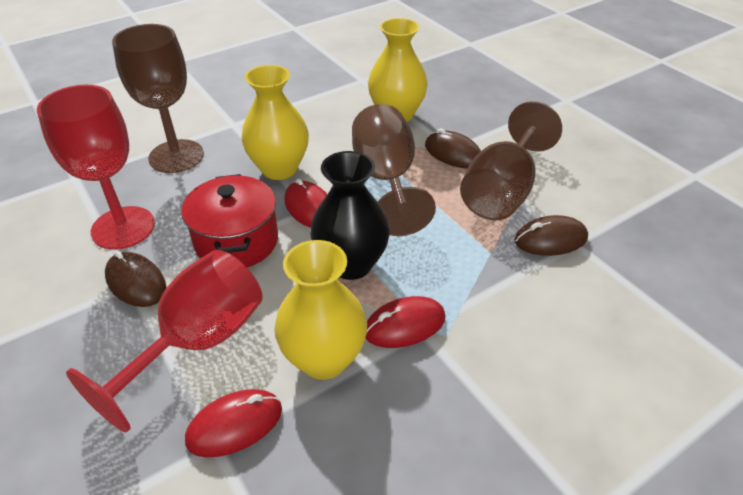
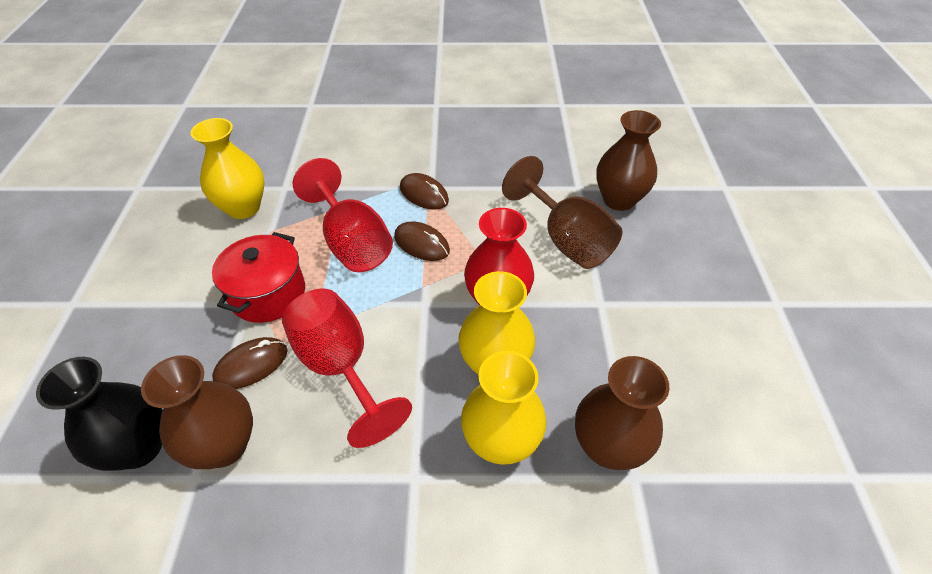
brown goblet: 3 -> 1
brown vase: 0 -> 3
red mouse: 3 -> 0
red vase: 0 -> 1

